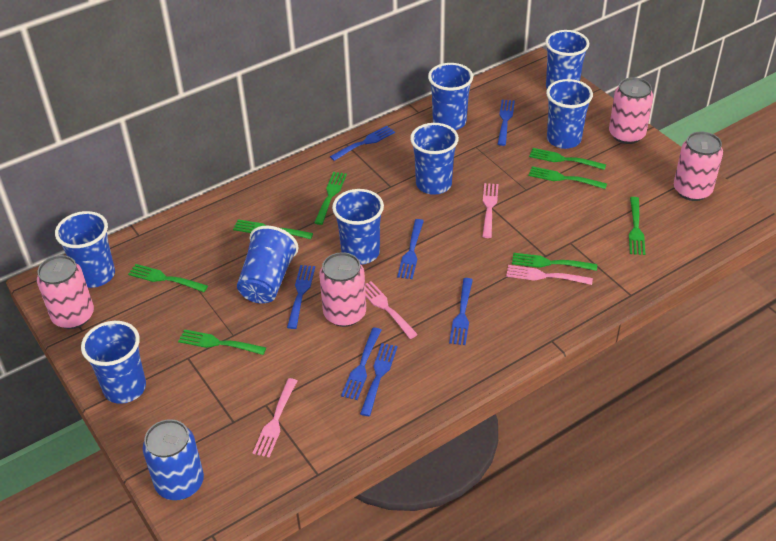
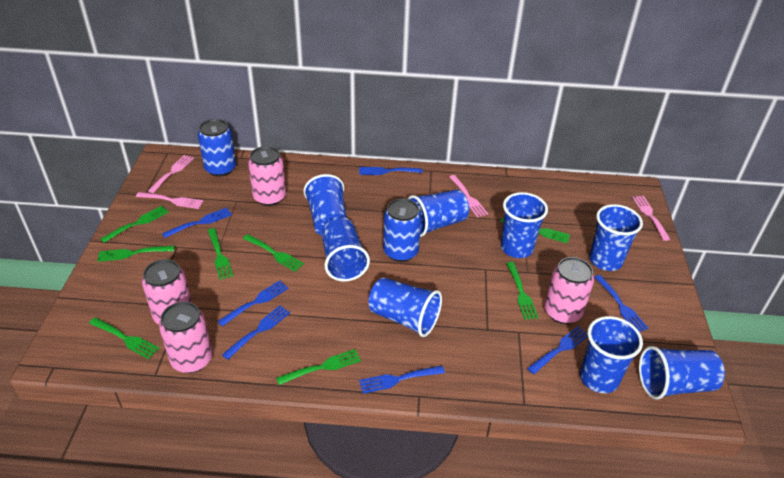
blue can: 1 -> 2

